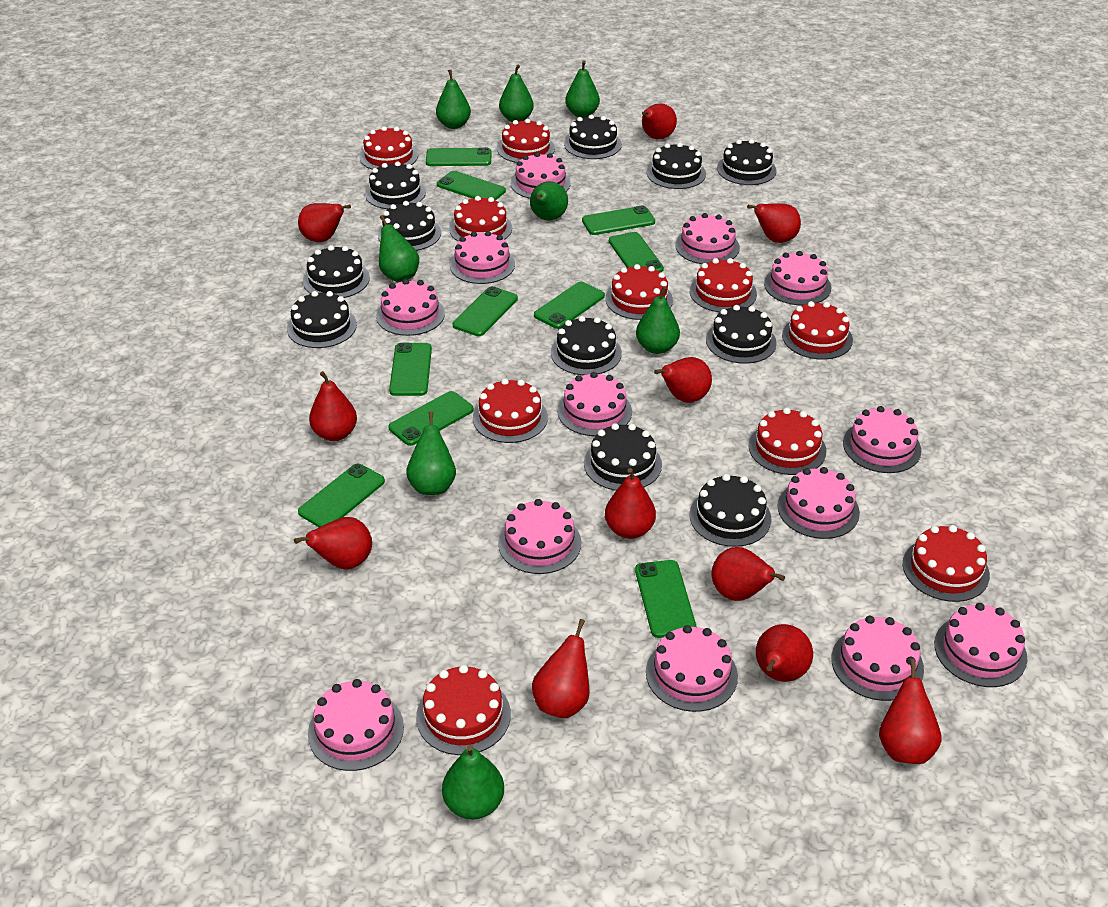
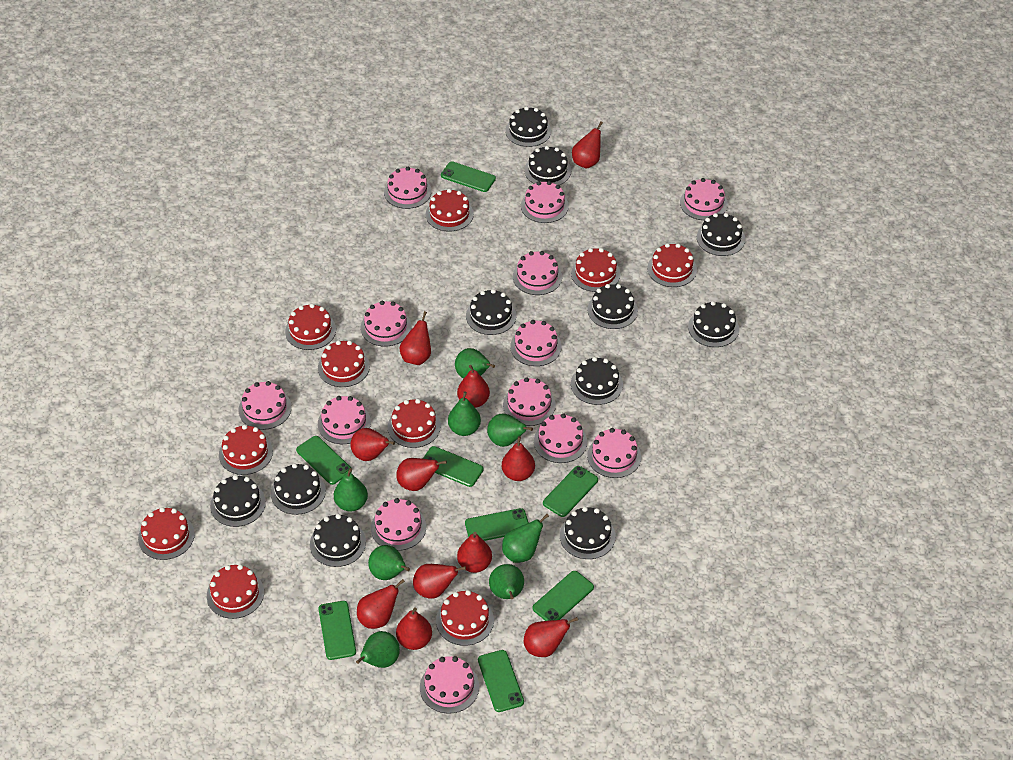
green phone: 10 -> 8

